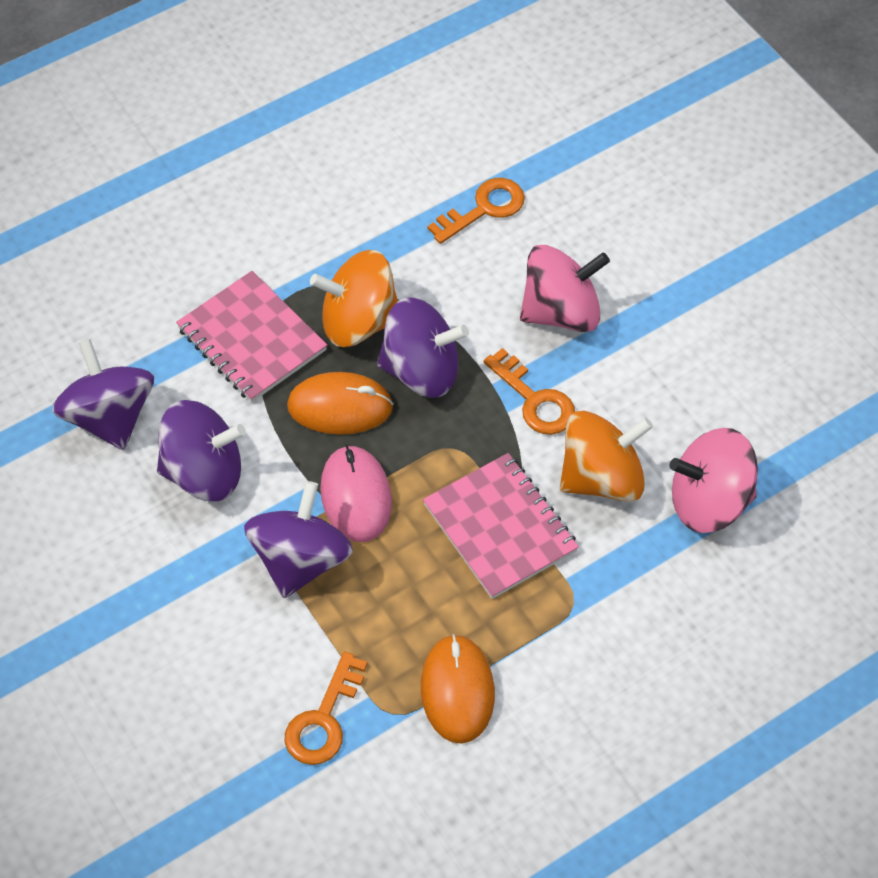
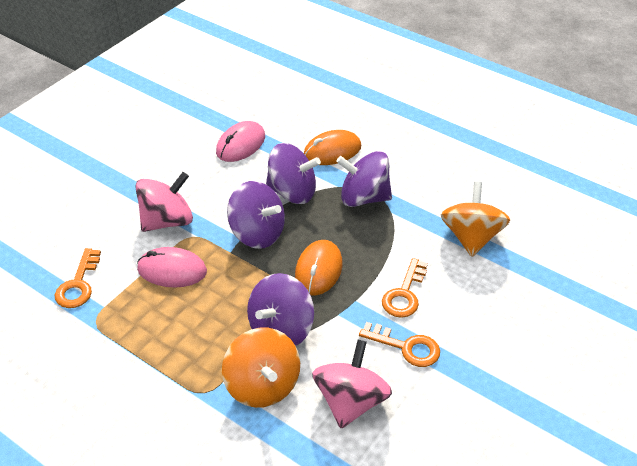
pink mouse: 1 -> 2
pink notebook: 2 -> 0

